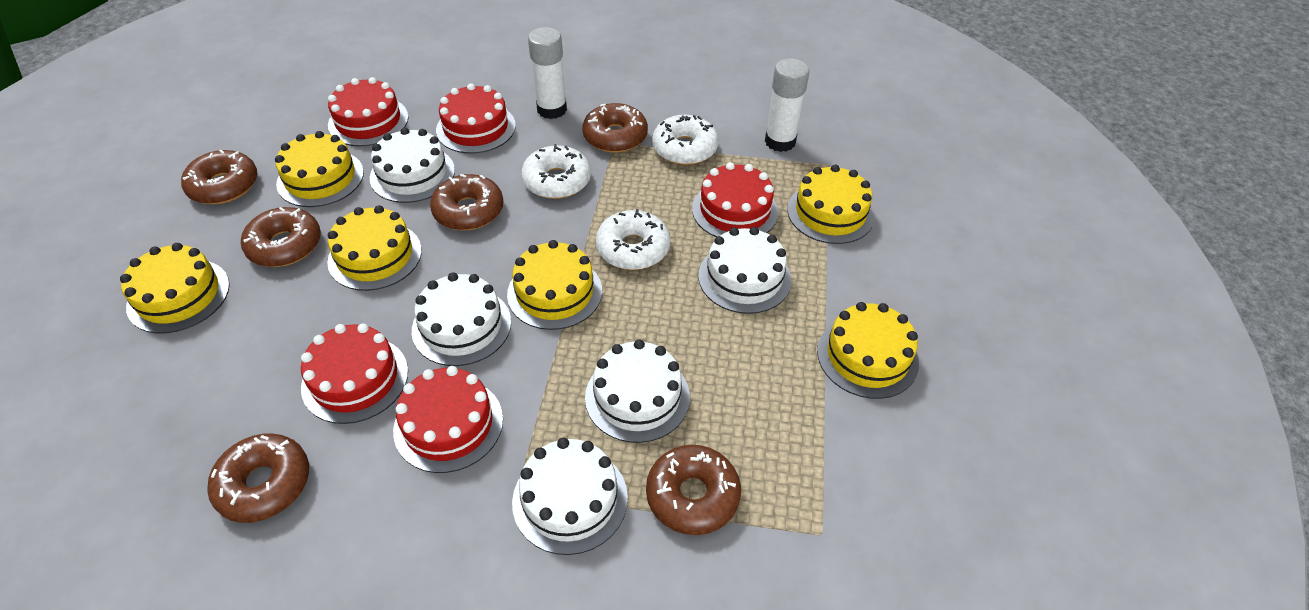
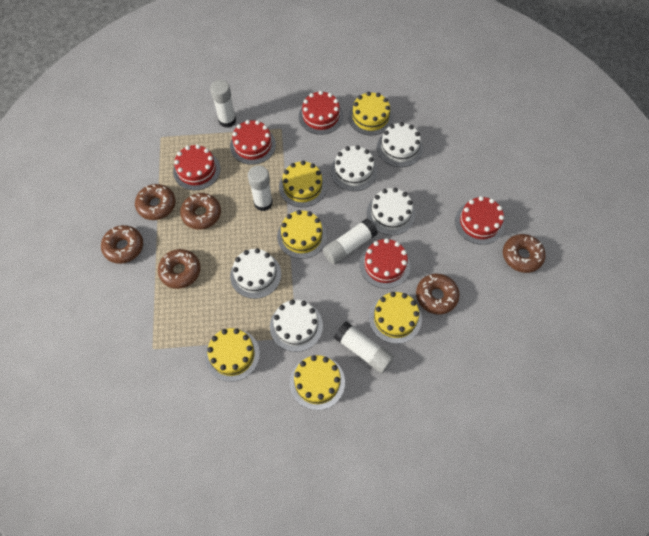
white donut: 3 -> 0
white glue stick: 2 -> 4

